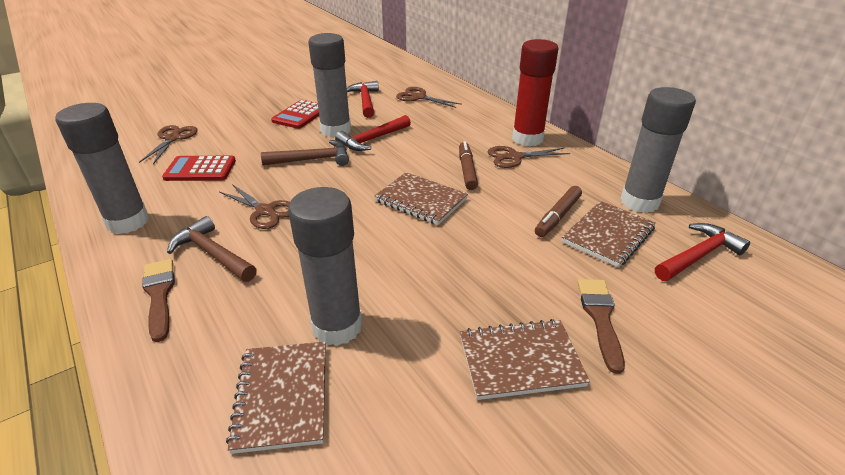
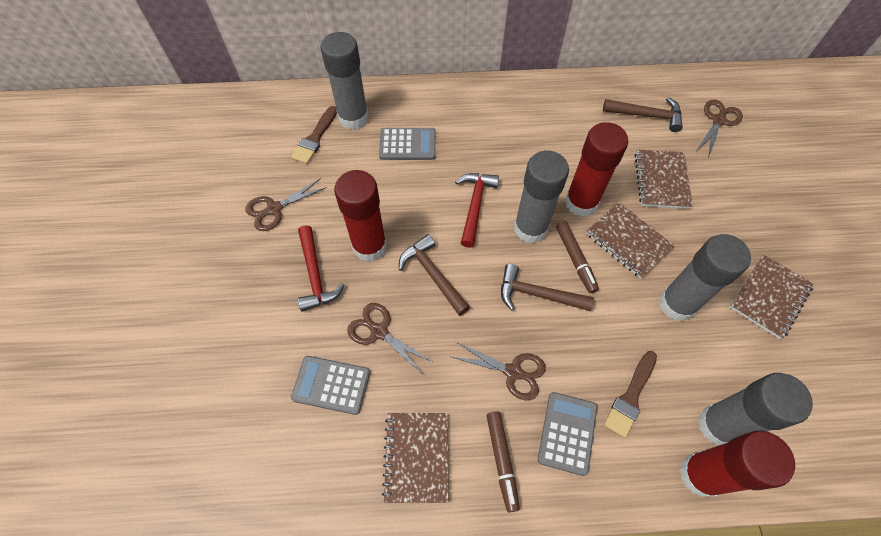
brown hammer: 2 -> 3
grey calculator: 0 -> 3
red calculator: 2 -> 0
red glue stick: 1 -> 3
red hammer: 3 -> 2

